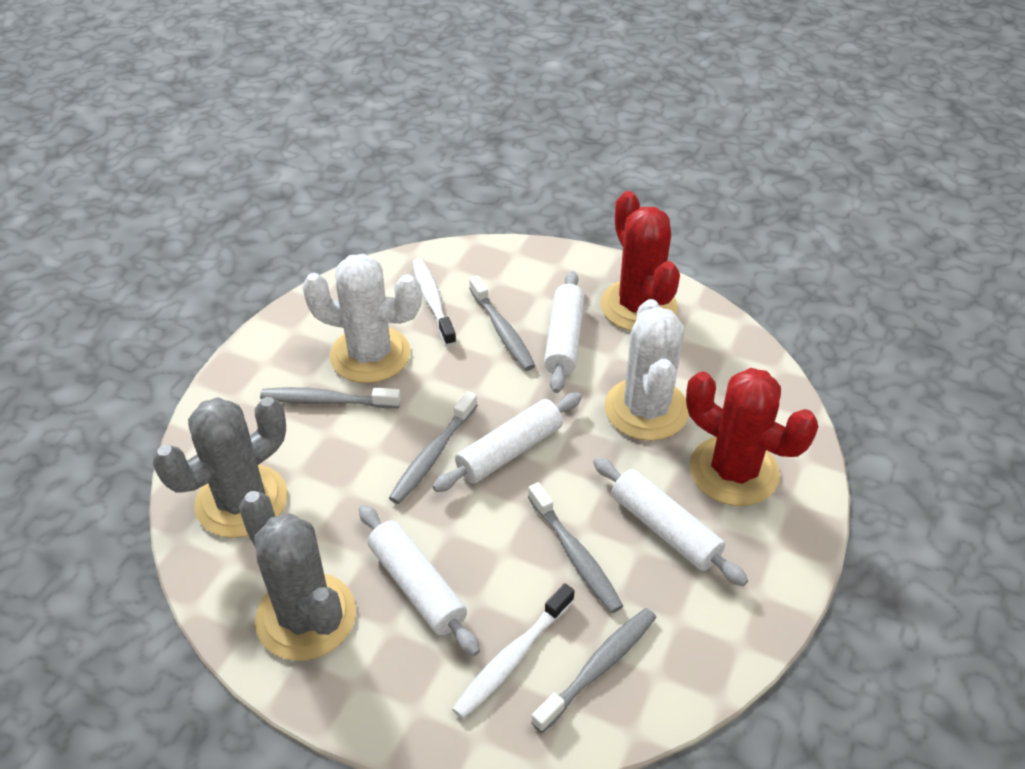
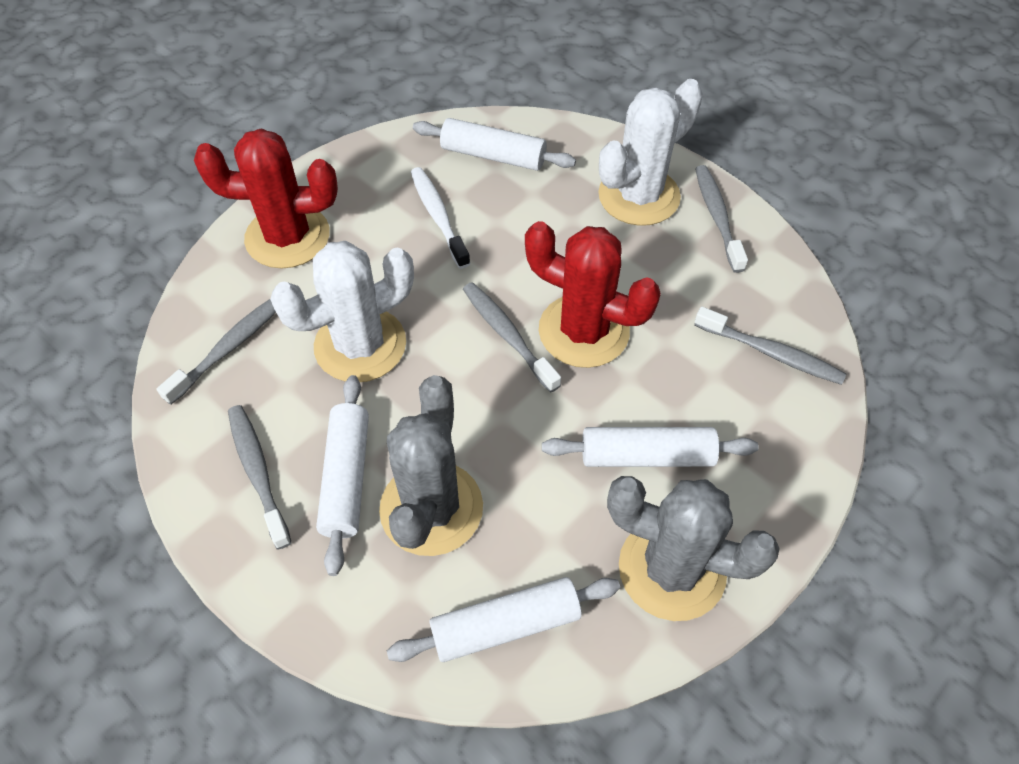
white toothbrush: 2 -> 1

